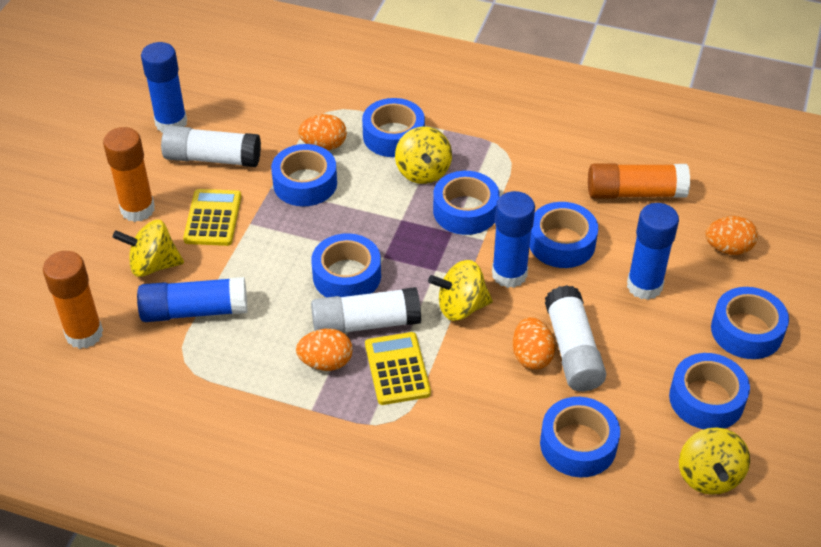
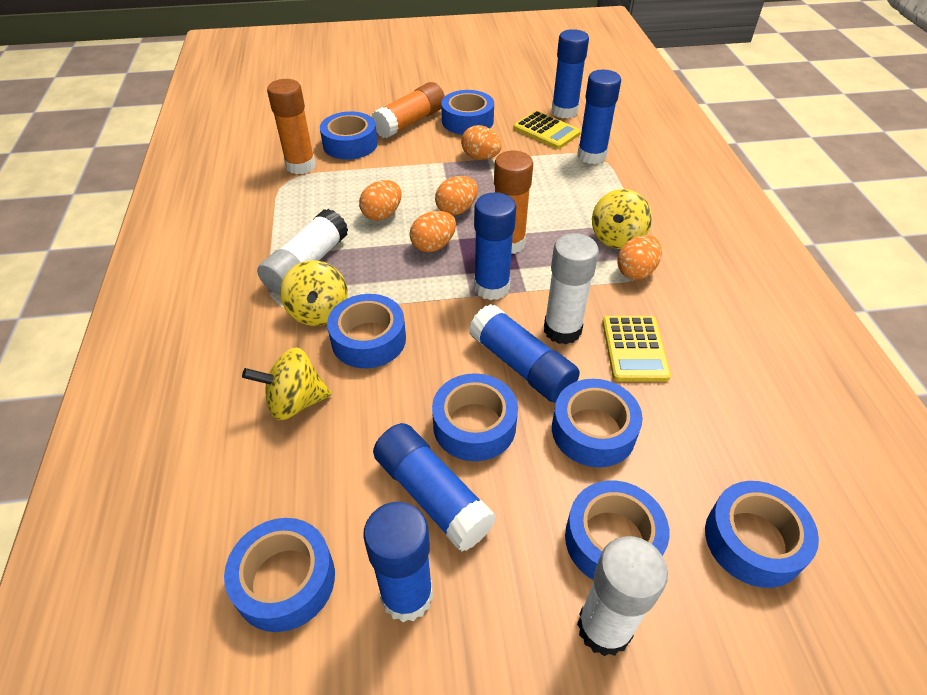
blue glue stick: 4 -> 6
orange egg: 4 -> 5
yellow spinning top: 4 -> 3

